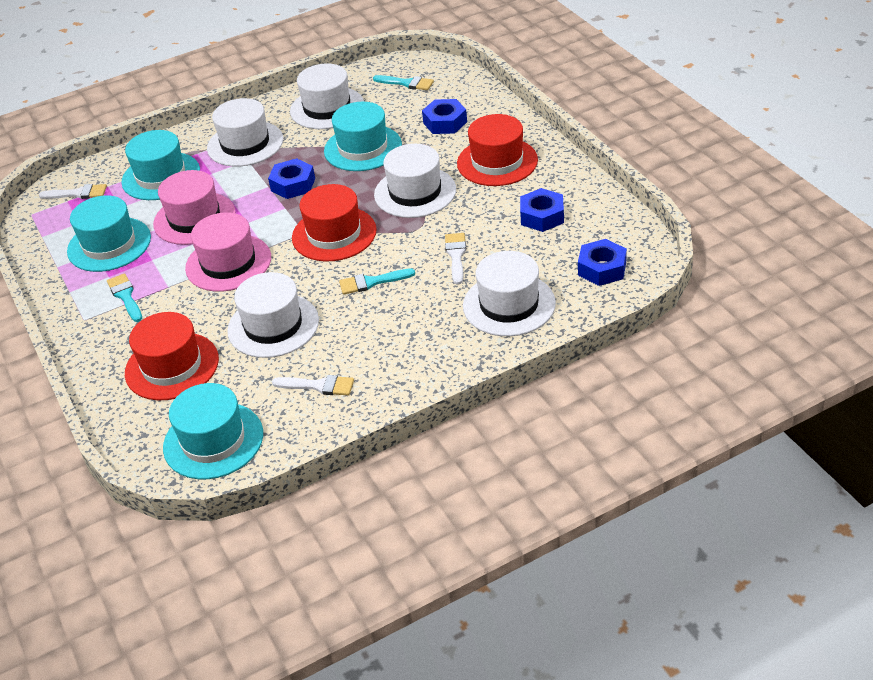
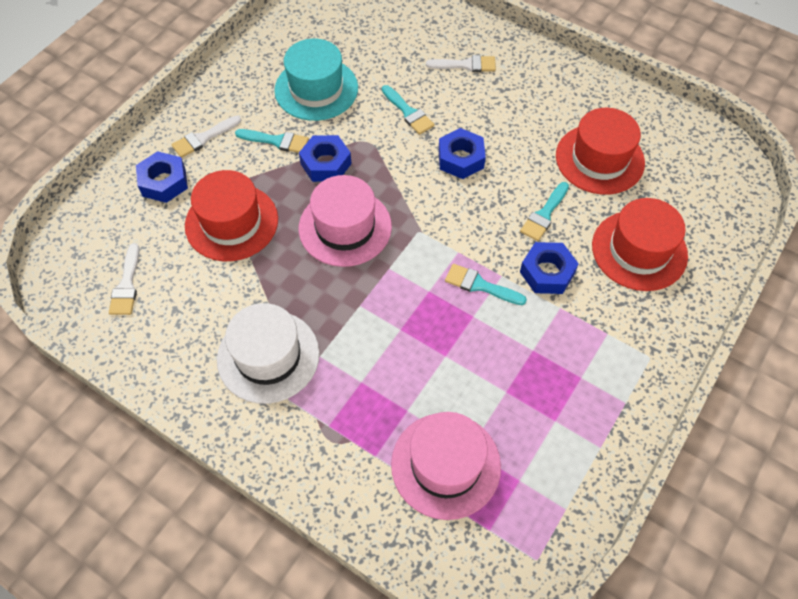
turquoise brush: 3 -> 4
turquoise hat: 4 -> 1
white hat: 5 -> 1

